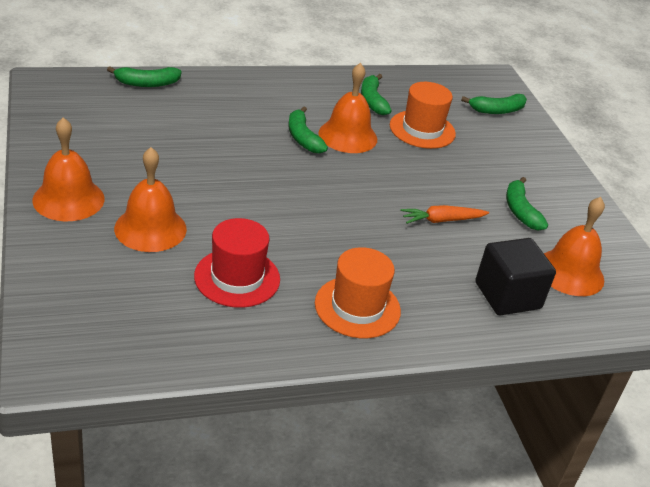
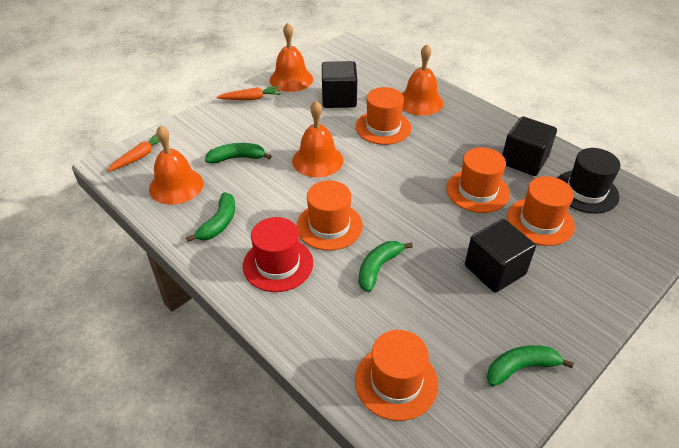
black cube: 1 -> 3
black hat: 0 -> 1
green banana: 5 -> 4
orange carrot: 1 -> 2
orange hat: 2 -> 5

